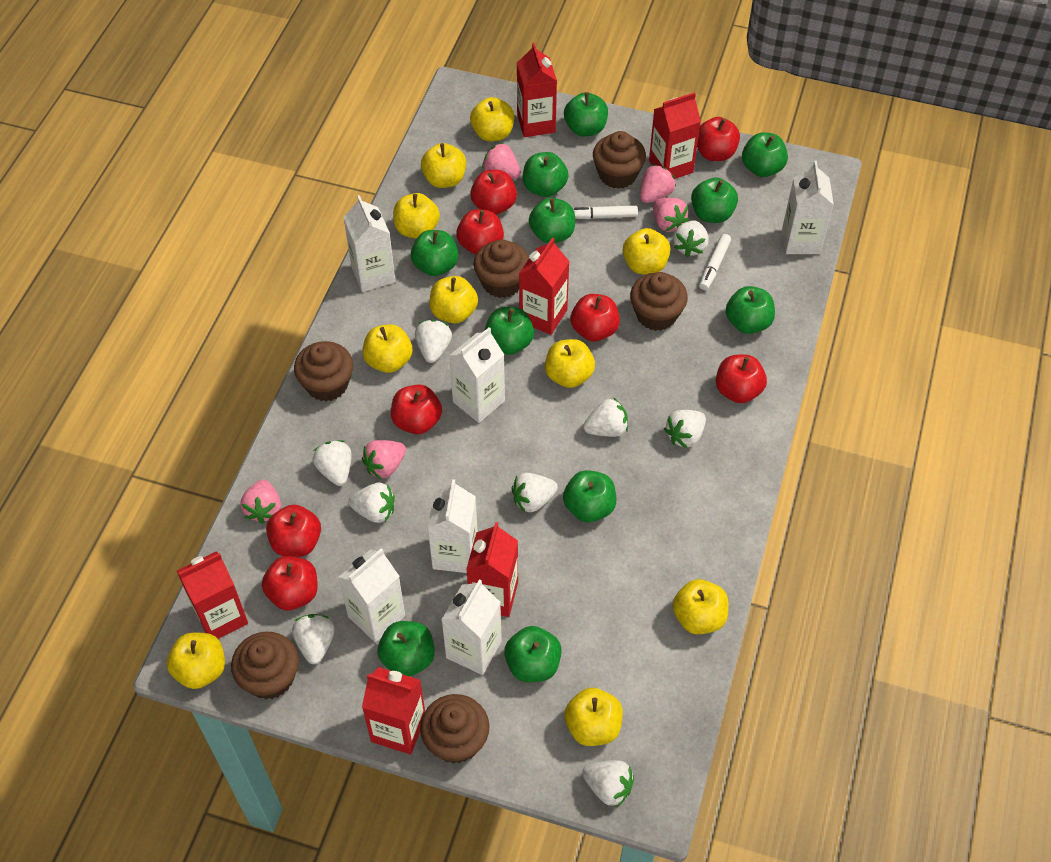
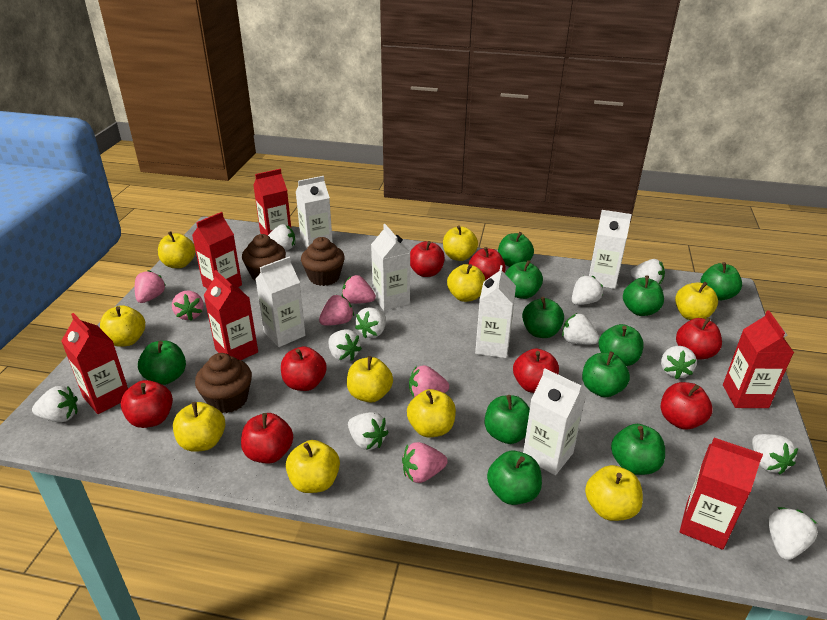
brown cupcake: 6 -> 3
pink strawberry: 5 -> 6
white marker: 2 -> 0
white strawberry: 9 -> 11

